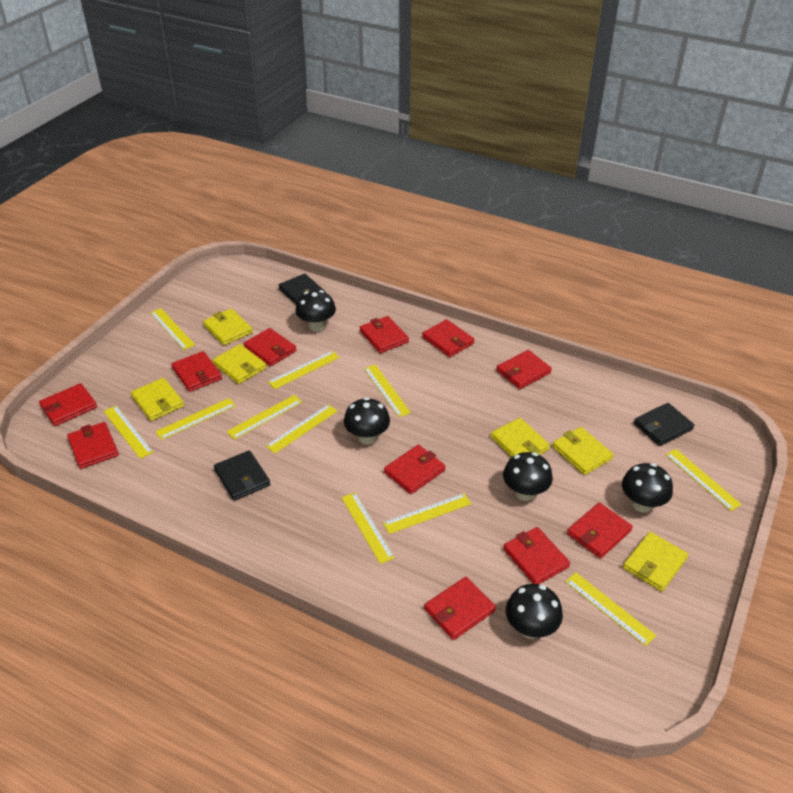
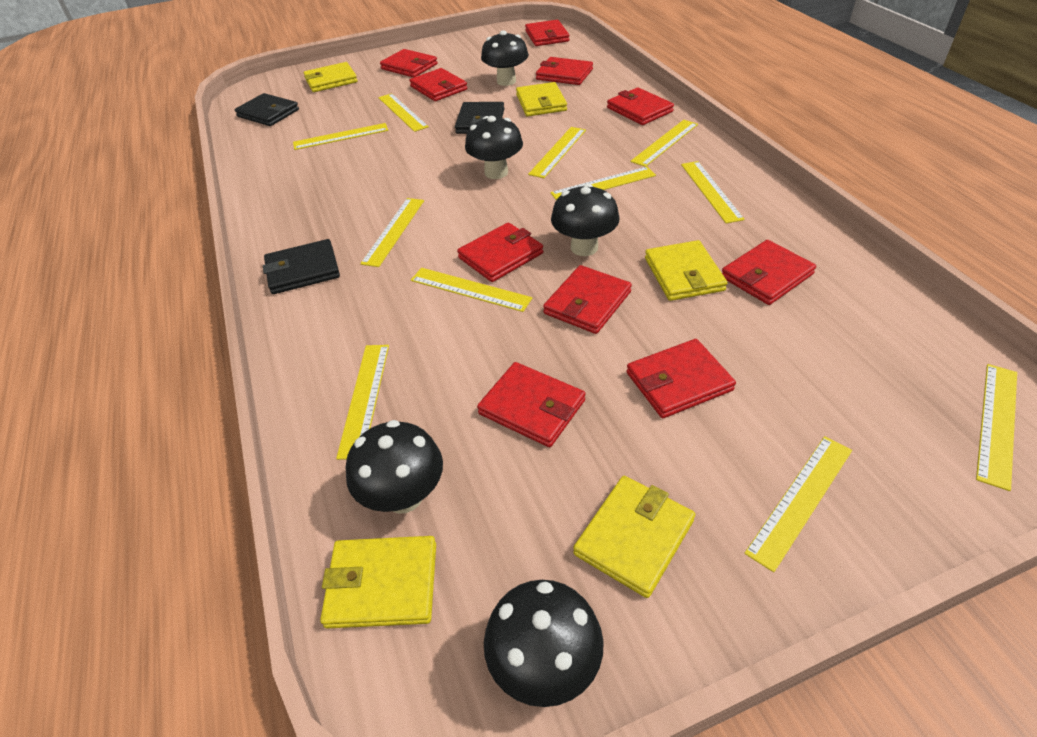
red wallet: 11 -> 10
yellow wallet: 6 -> 5

